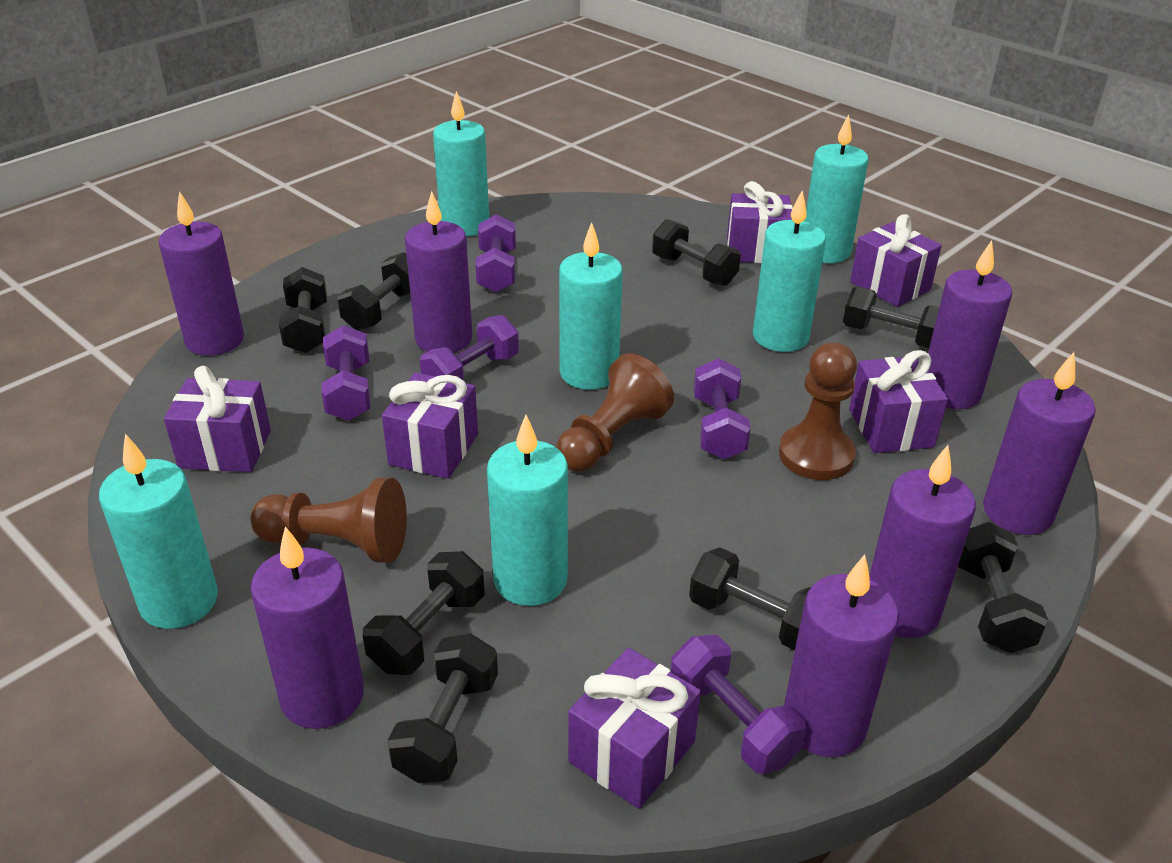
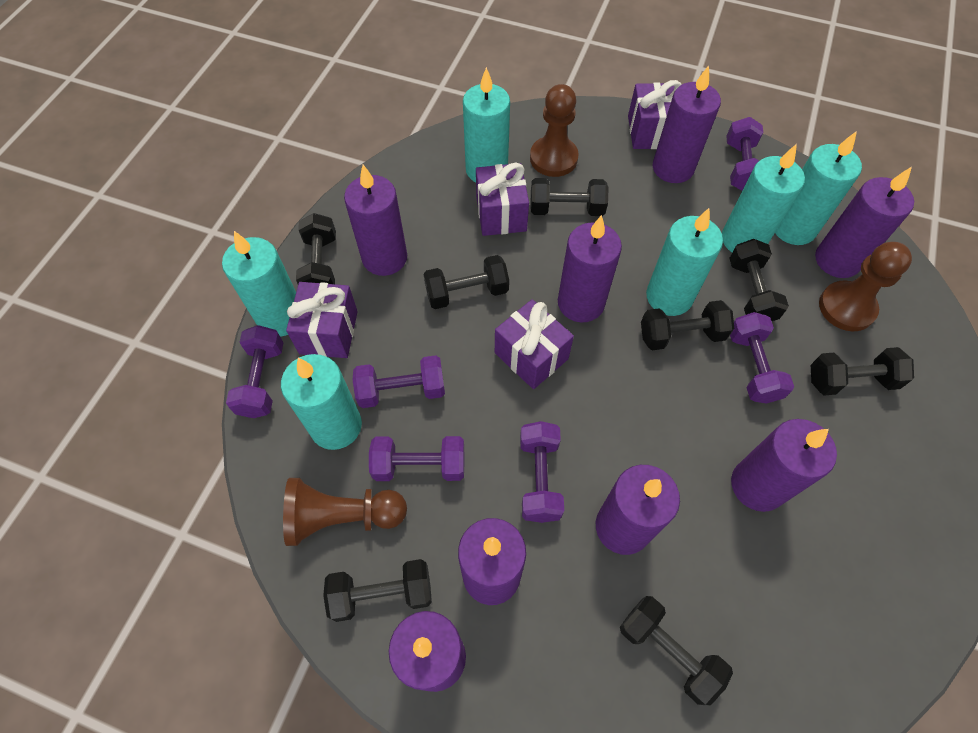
purple candle: 7 -> 8
purple dumbbell: 5 -> 6
purple gift: 6 -> 4

